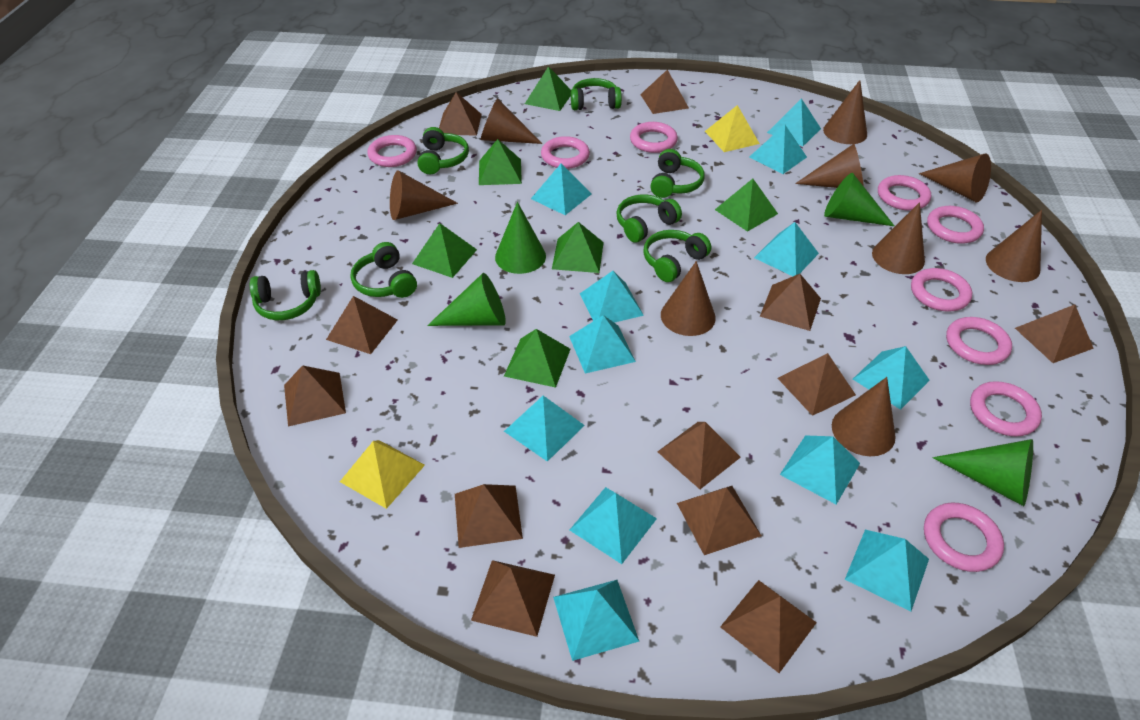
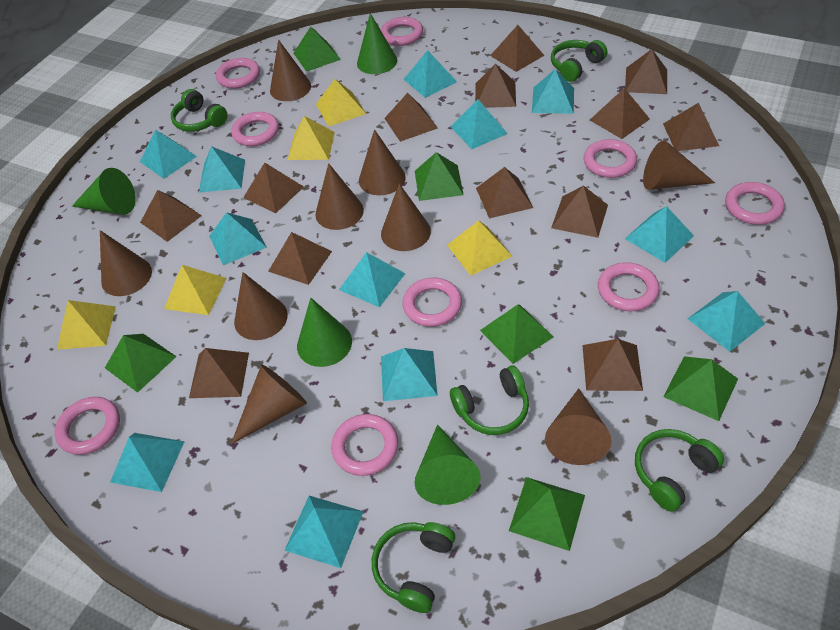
brown pyramid: 12 -> 13
green headphones: 7 -> 5
yellow pyramid: 2 -> 5

